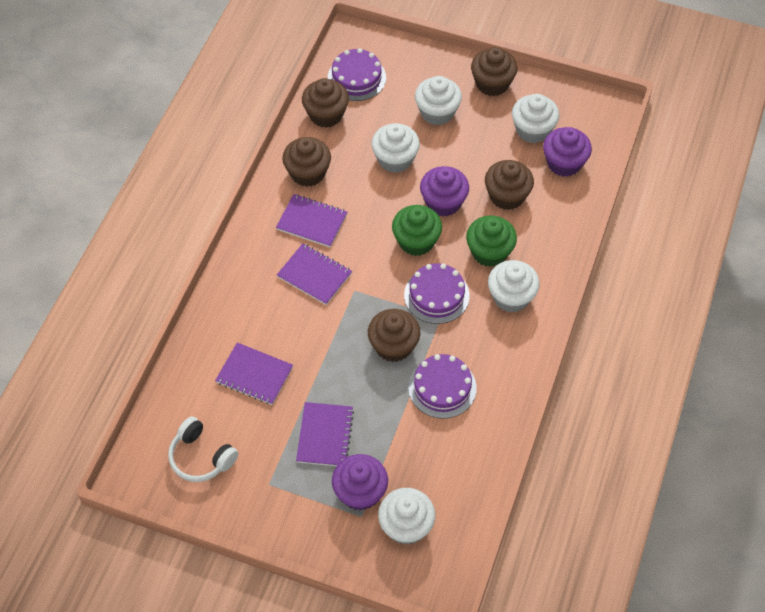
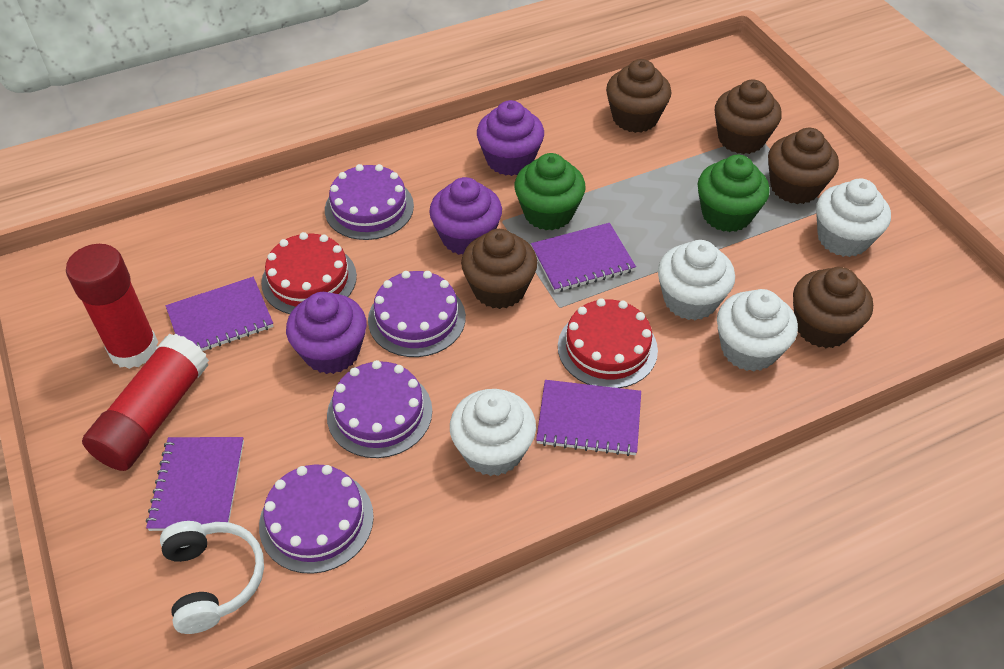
purple cake: 3 -> 4
red cake: 0 -> 2
red glue stick: 0 -> 2
white cupcake: 5 -> 4

